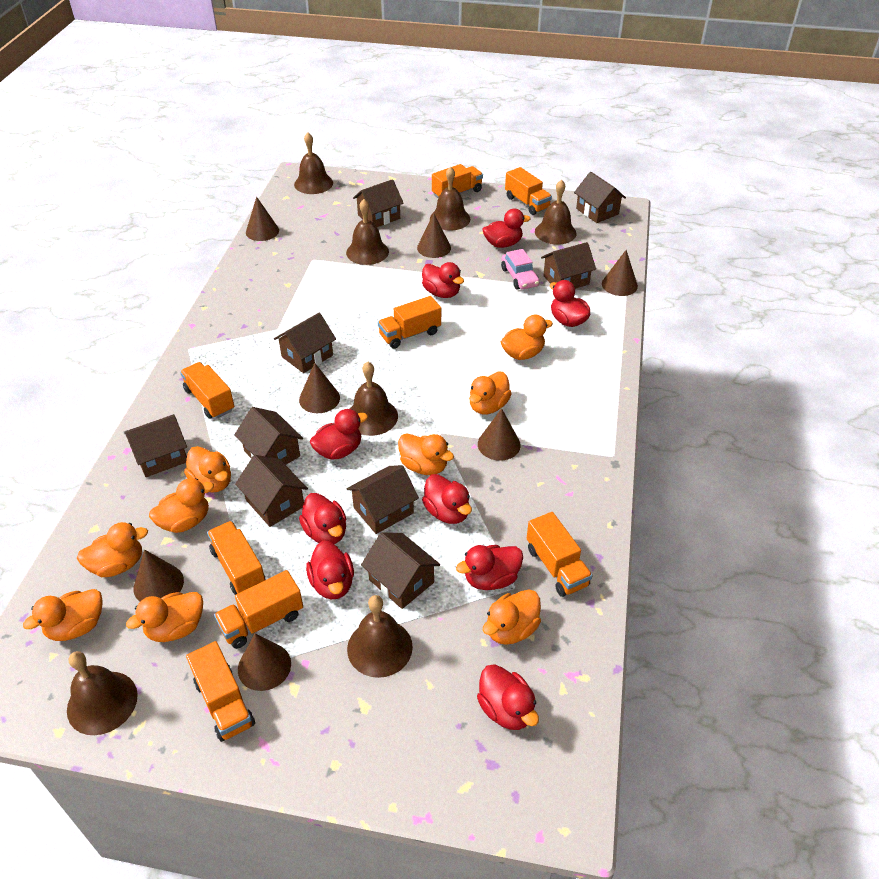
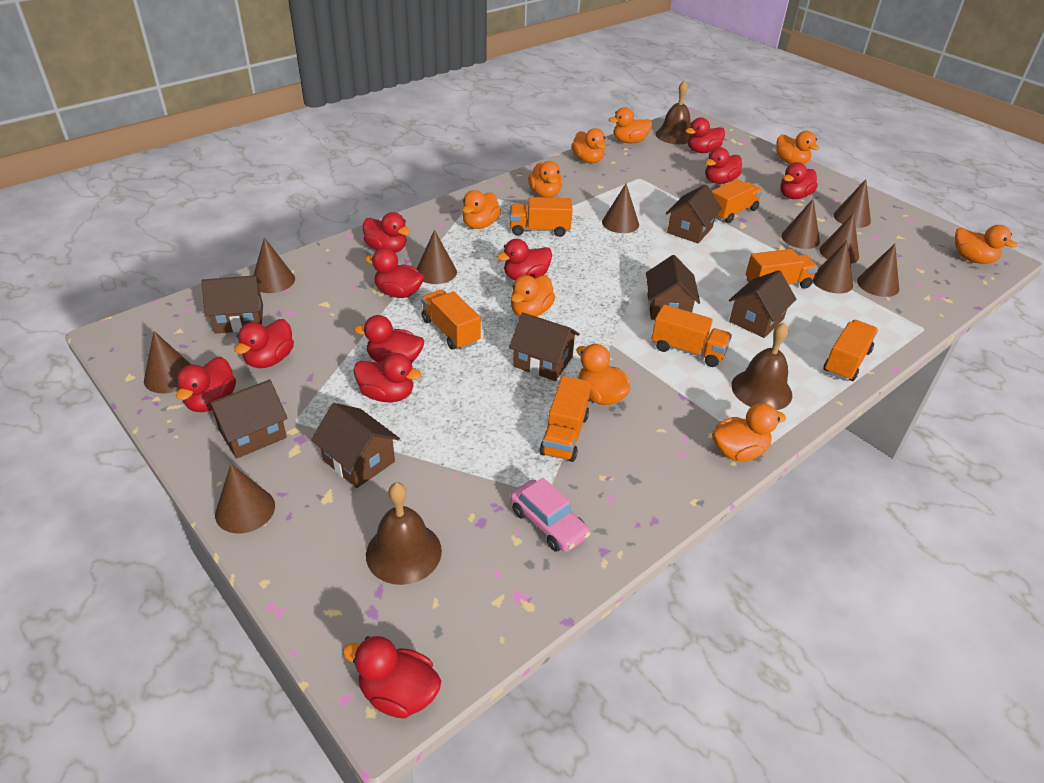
brown bell: 7 -> 3
brown cone: 7 -> 10
brown house: 9 -> 7
orange truck: 8 -> 7
red duck: 9 -> 11

